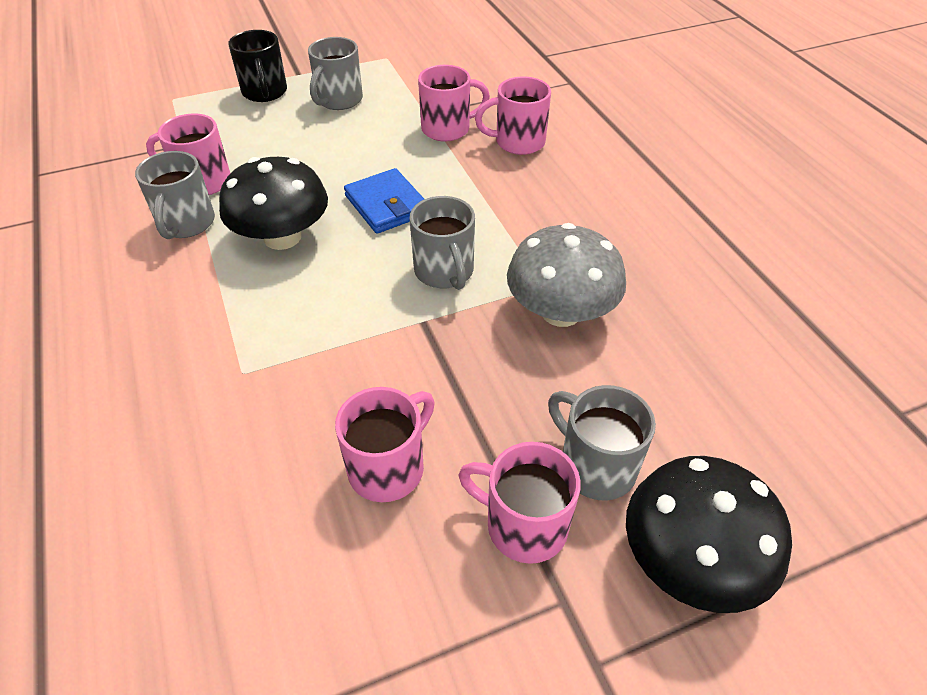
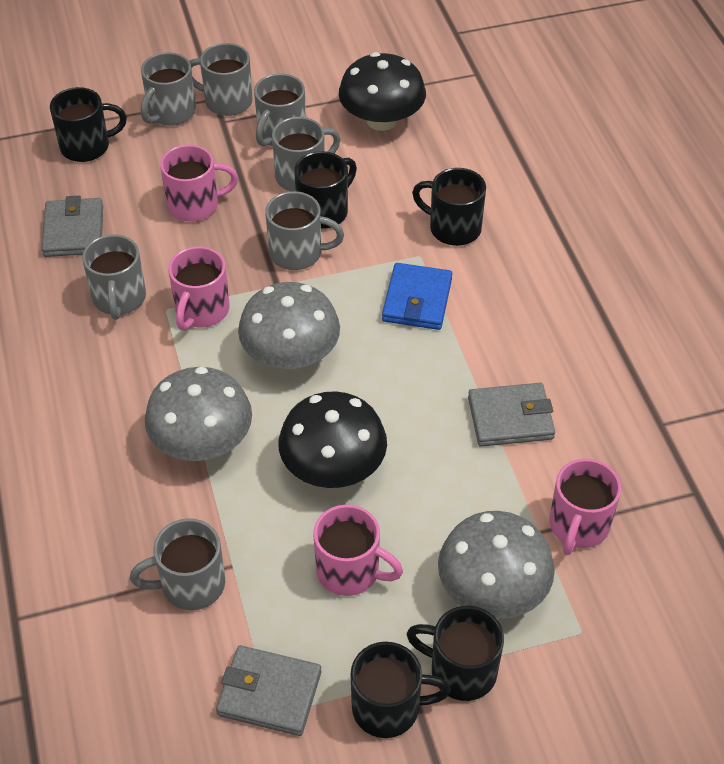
black mug: 1 -> 5
grey mug: 4 -> 7
grey mushroom: 1 -> 3
grey wallet: 0 -> 3
pink mug: 5 -> 4

